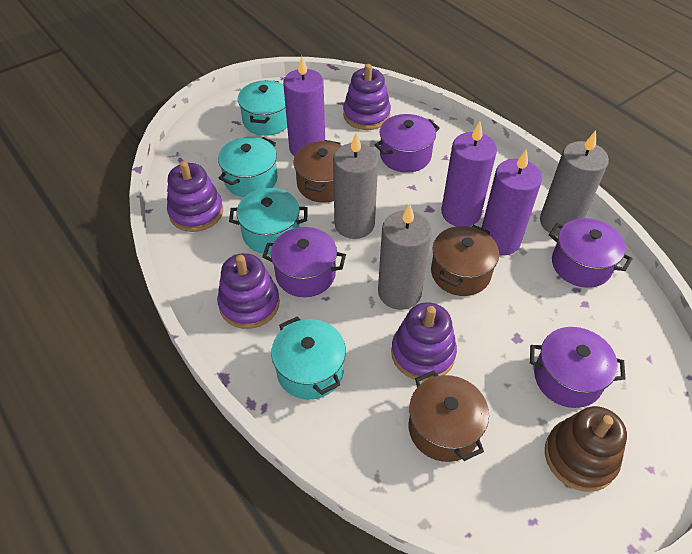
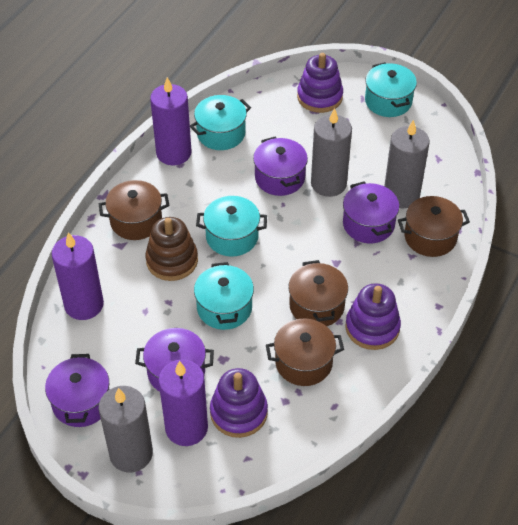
brown pot: 3 -> 4
purple stacking toy: 4 -> 3

